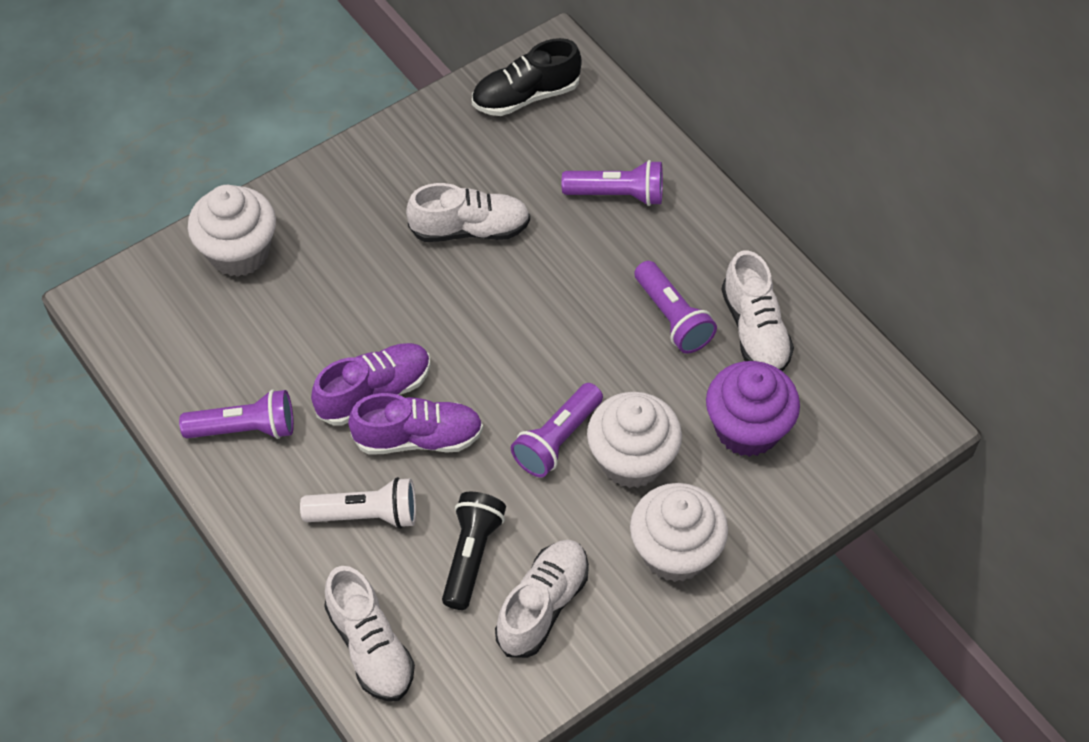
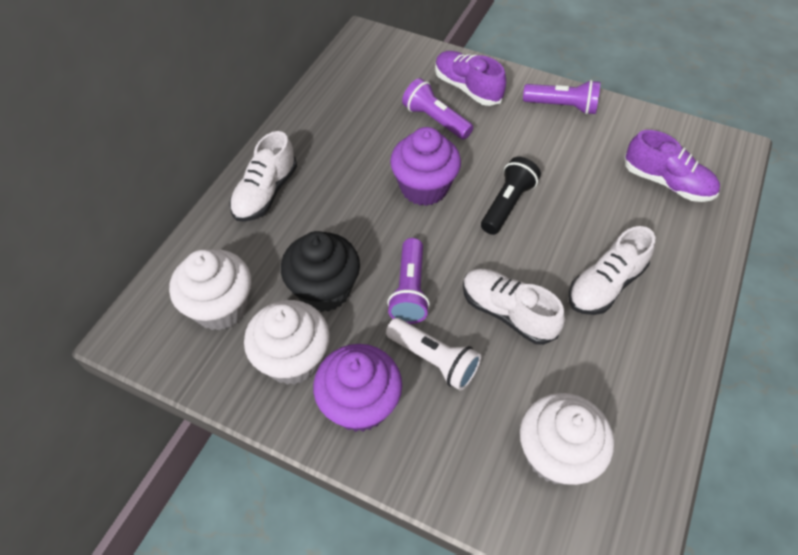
black cupcake: 0 -> 1
black shoe: 1 -> 0
purple cupcake: 1 -> 2
purple flashlight: 4 -> 3
white shoe: 4 -> 3

